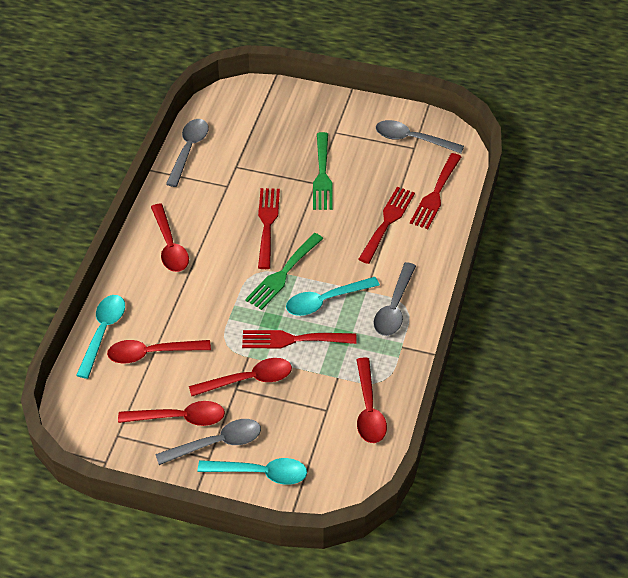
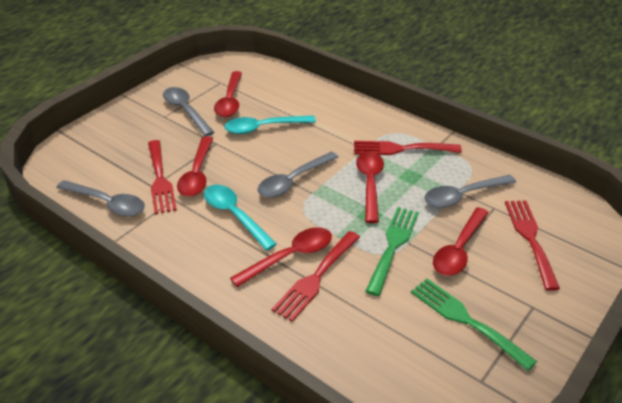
turquoise spoon: 3 -> 2

